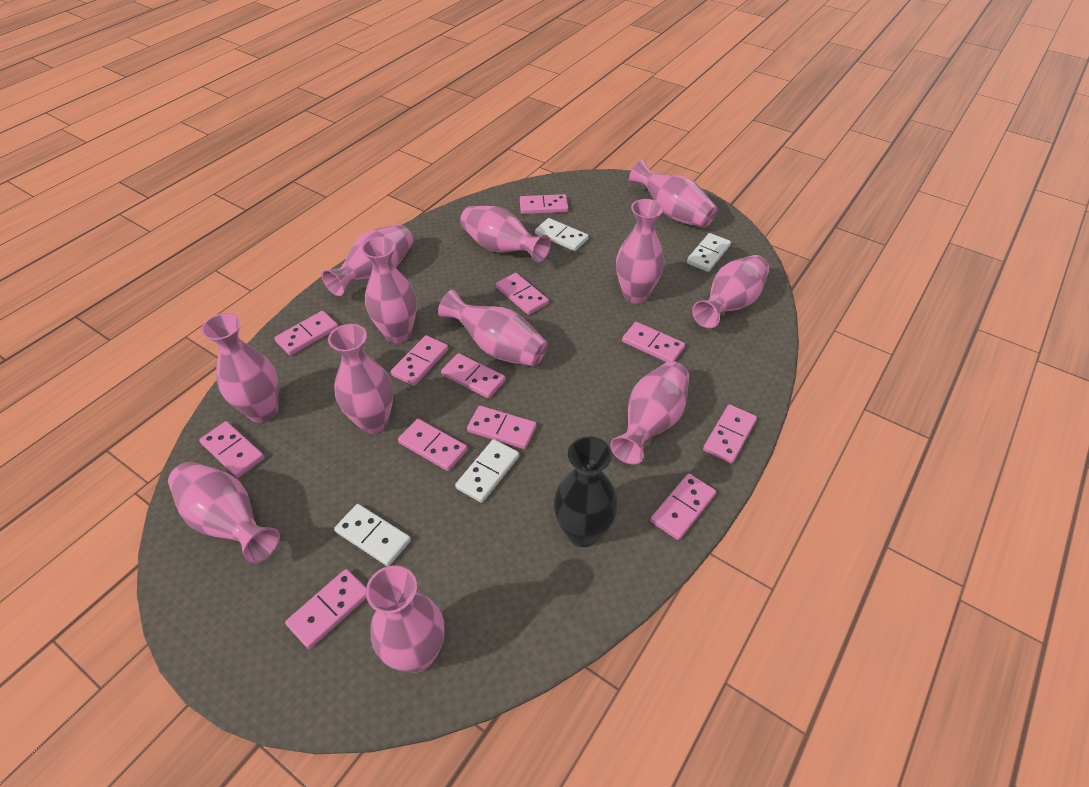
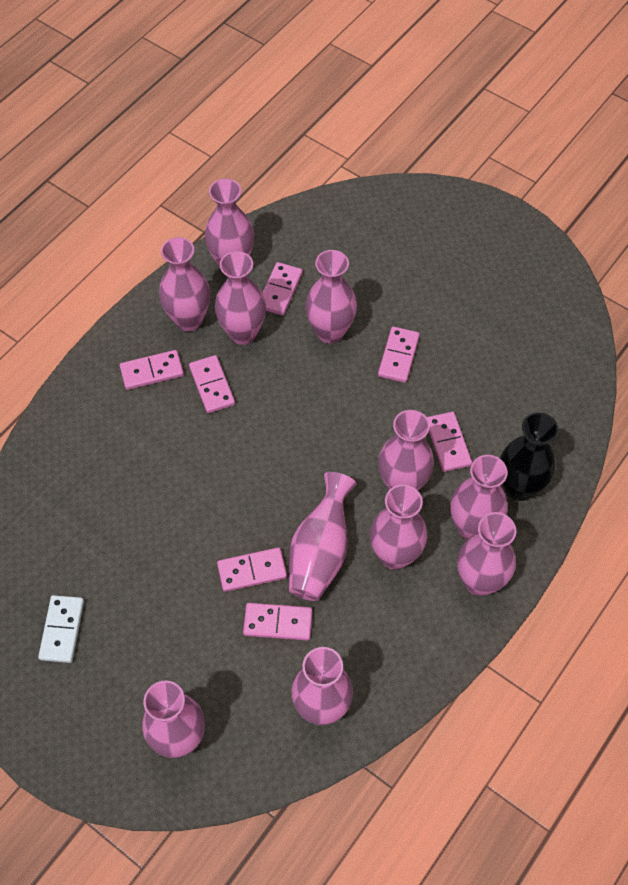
pink domino: 12 -> 7
pink vase: 12 -> 11
white domino: 4 -> 1

